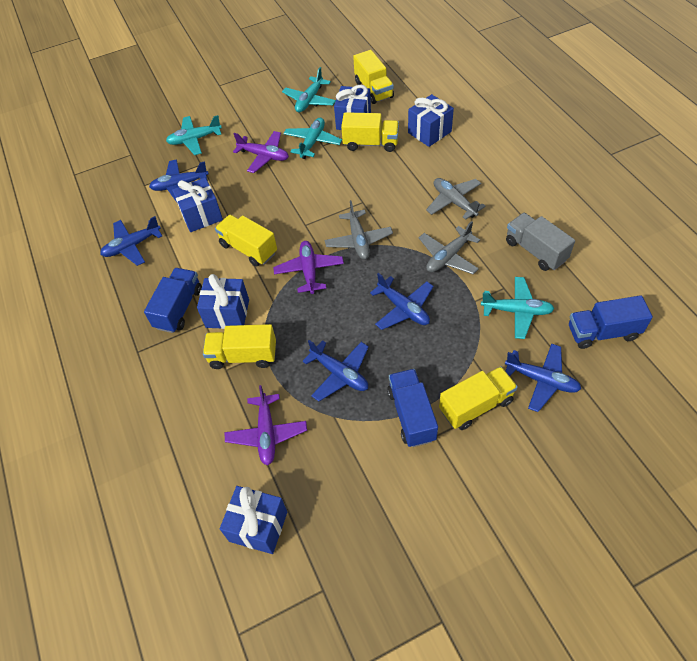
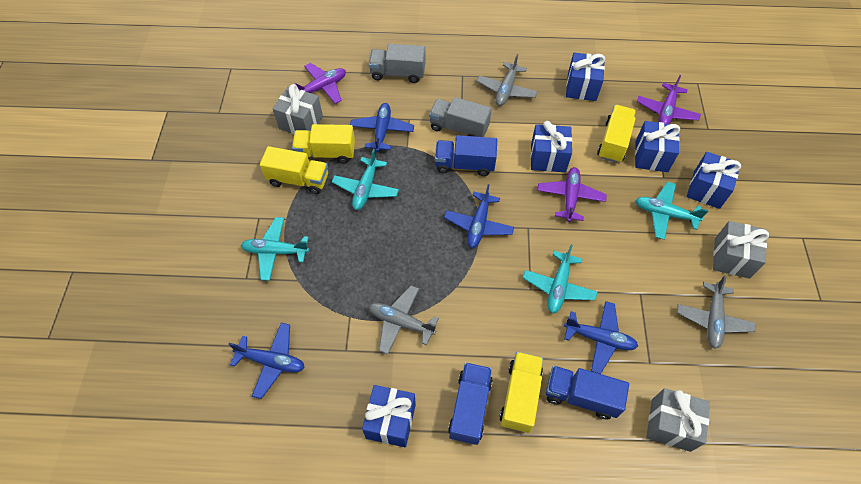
blue plane: 5 -> 4
grey gift: 0 -> 3
grey truck: 1 -> 2
yellow truck: 5 -> 4

